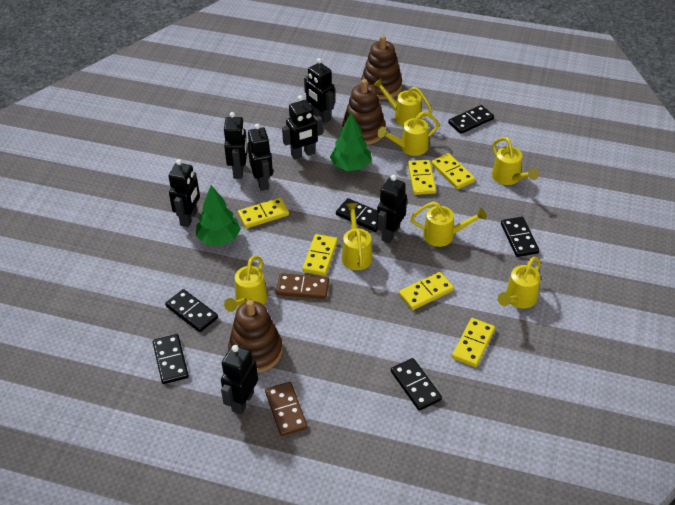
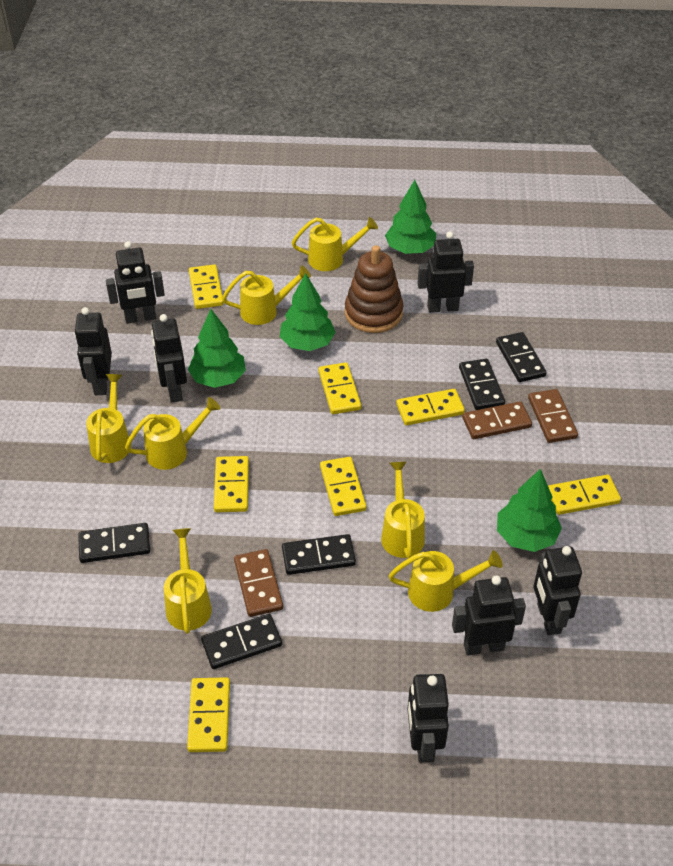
black domino: 6 -> 5
brown domino: 2 -> 3
brown stacking toy: 3 -> 1
green tree: 2 -> 4
yellow domino: 6 -> 7

